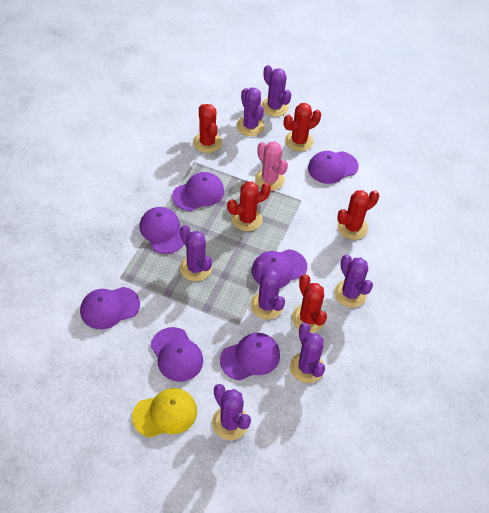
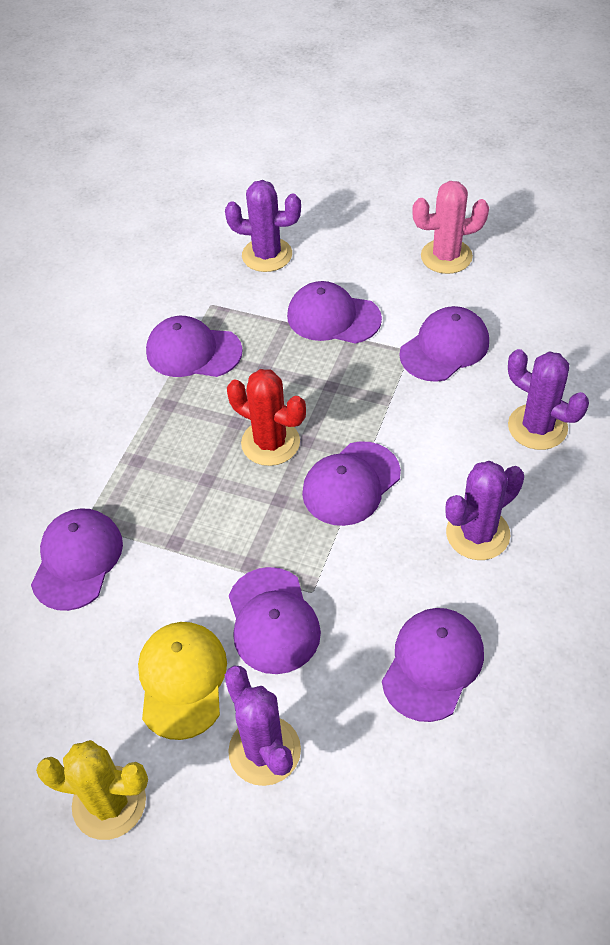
purple cactus: 7 -> 4
red cactus: 5 -> 1
yellow cactus: 0 -> 1

